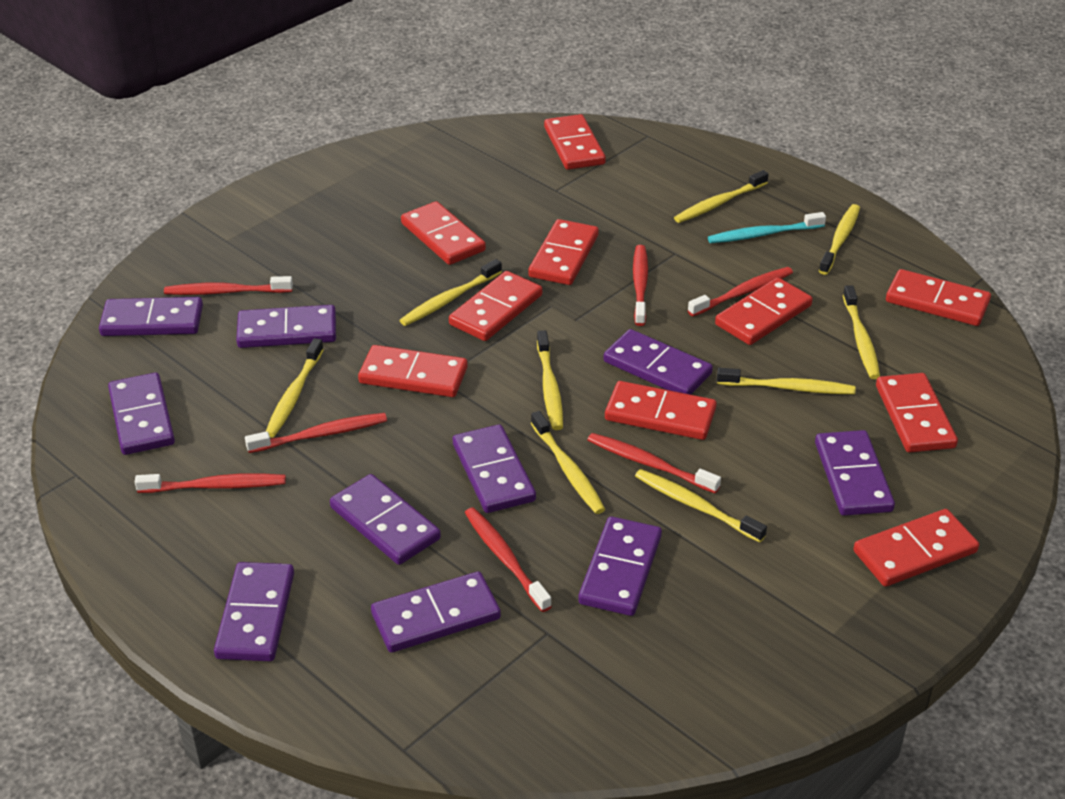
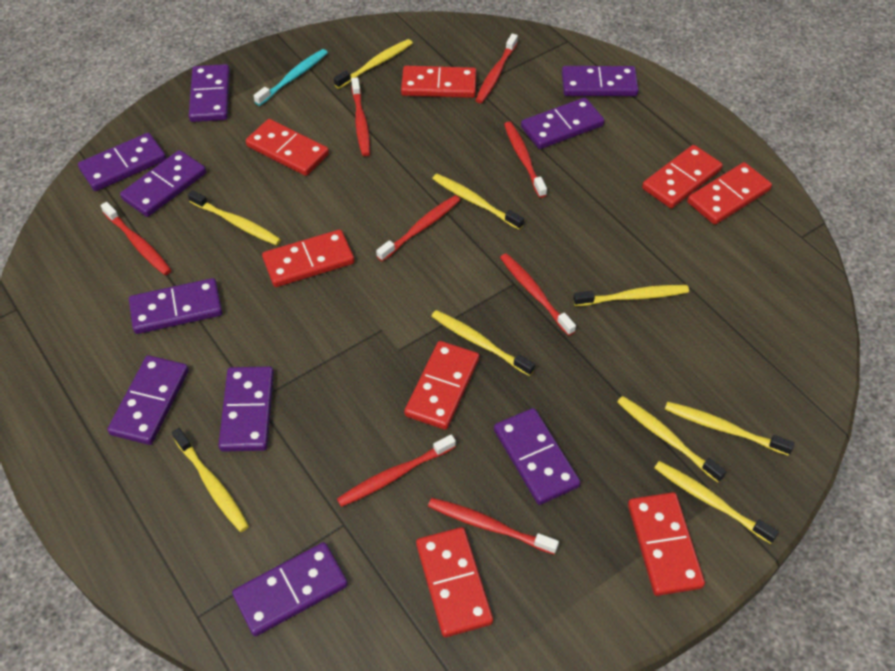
red domino: 10 -> 8
red toothbrush: 7 -> 8

